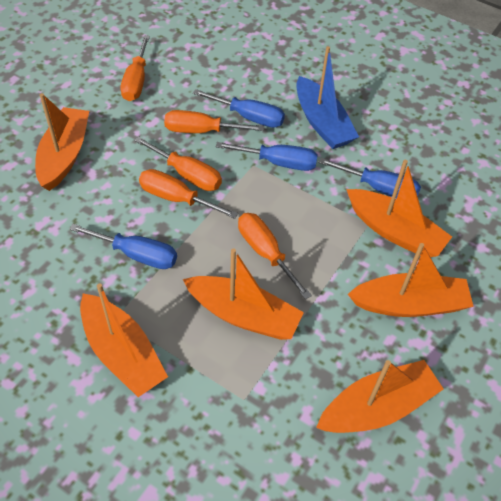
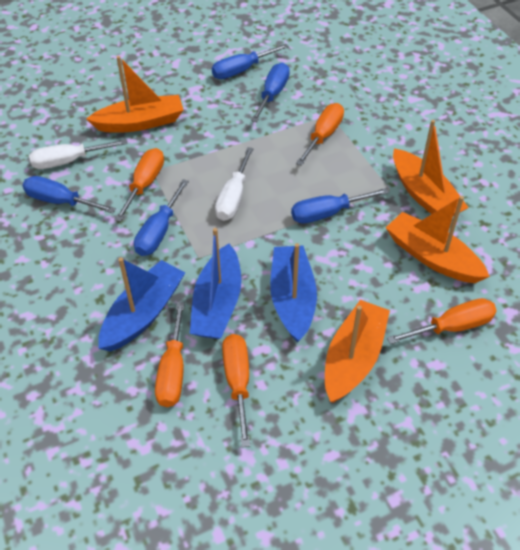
blue boat: 1 -> 3
blue screwdriver: 4 -> 5
orange boat: 6 -> 4
white screwdriver: 0 -> 2

